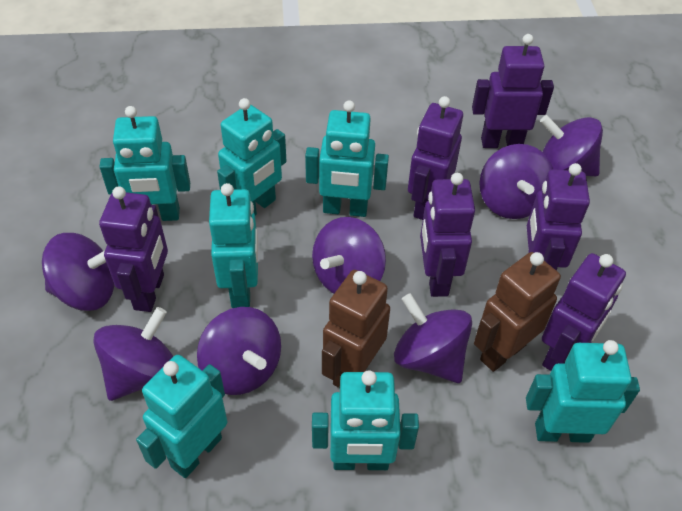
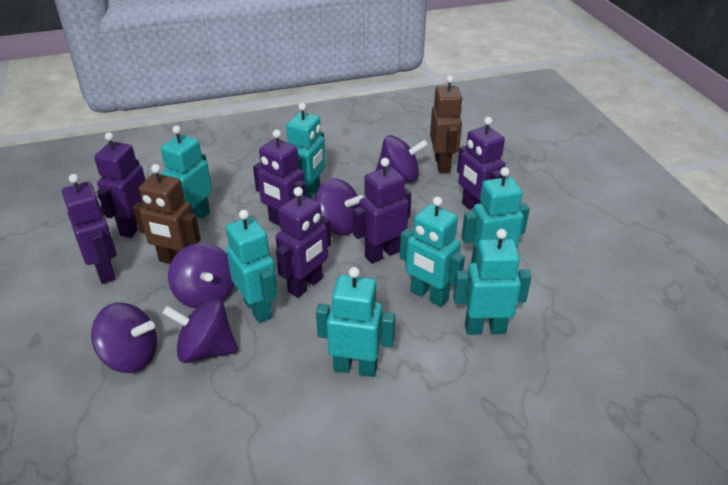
purple spinning top: 7 -> 5

